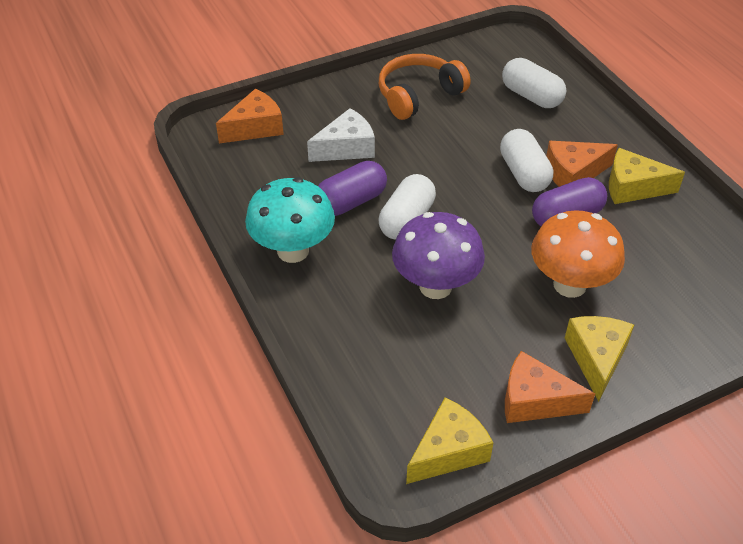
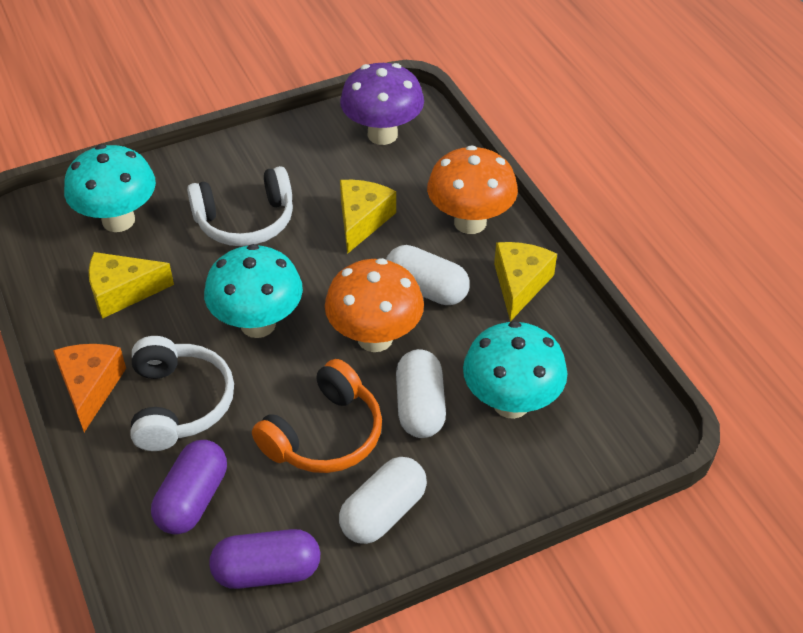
orange cheese: 3 -> 1
orange mushroom: 1 -> 2
turquoise mushroom: 1 -> 3
white cheese: 1 -> 0
white headphones: 0 -> 2

